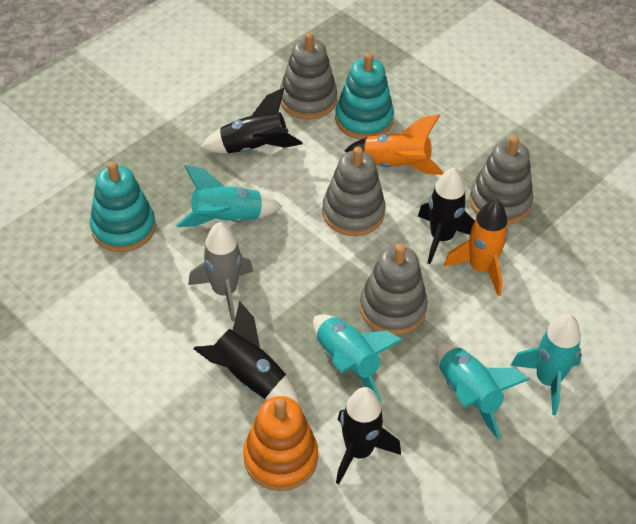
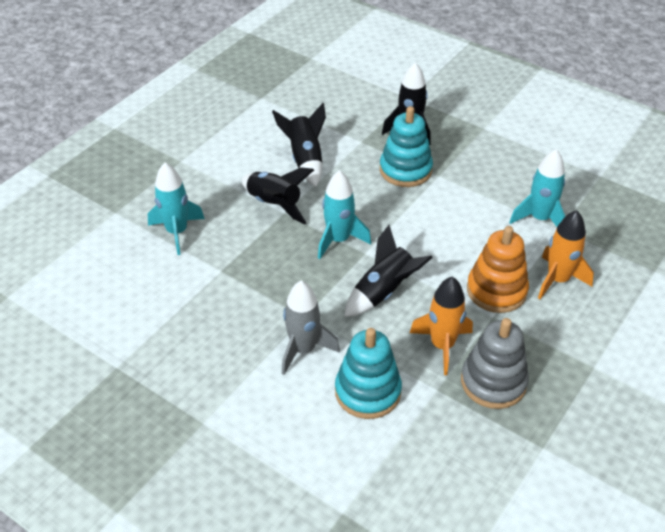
grey stacking toy: 4 -> 1
turquoise rocket: 4 -> 3

